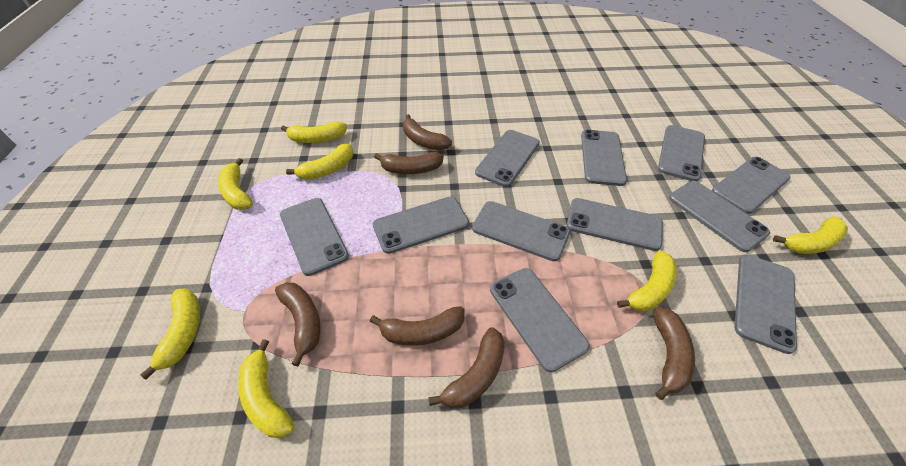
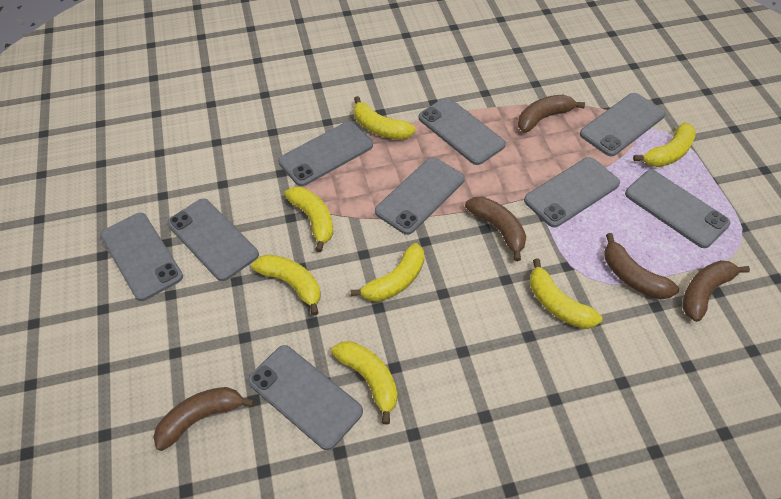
brown banana: 6 -> 5
grey phone: 11 -> 9

